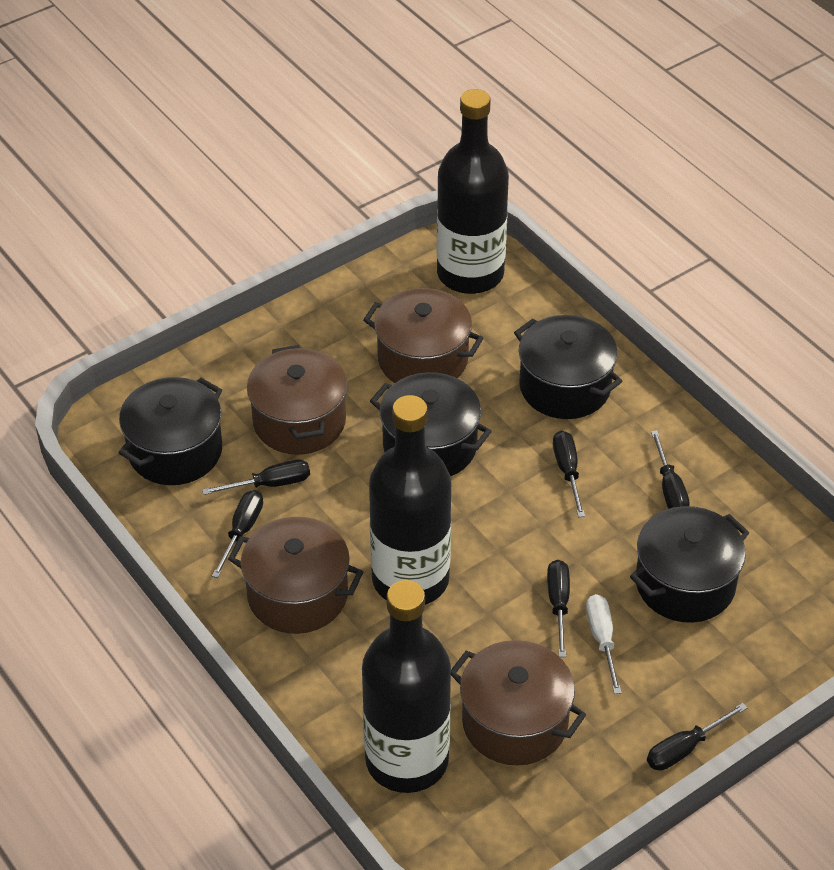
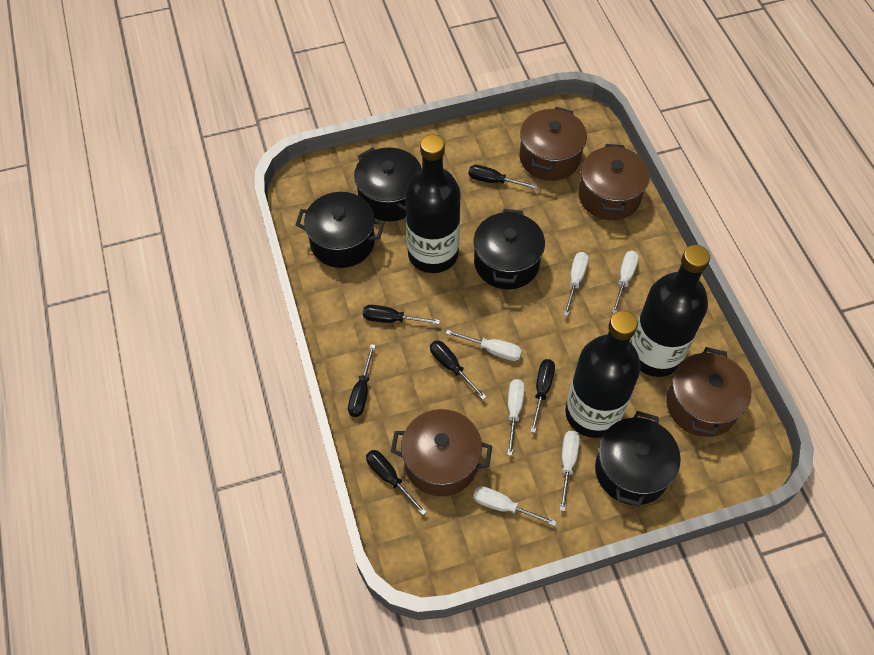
white screwdriver: 1 -> 6

